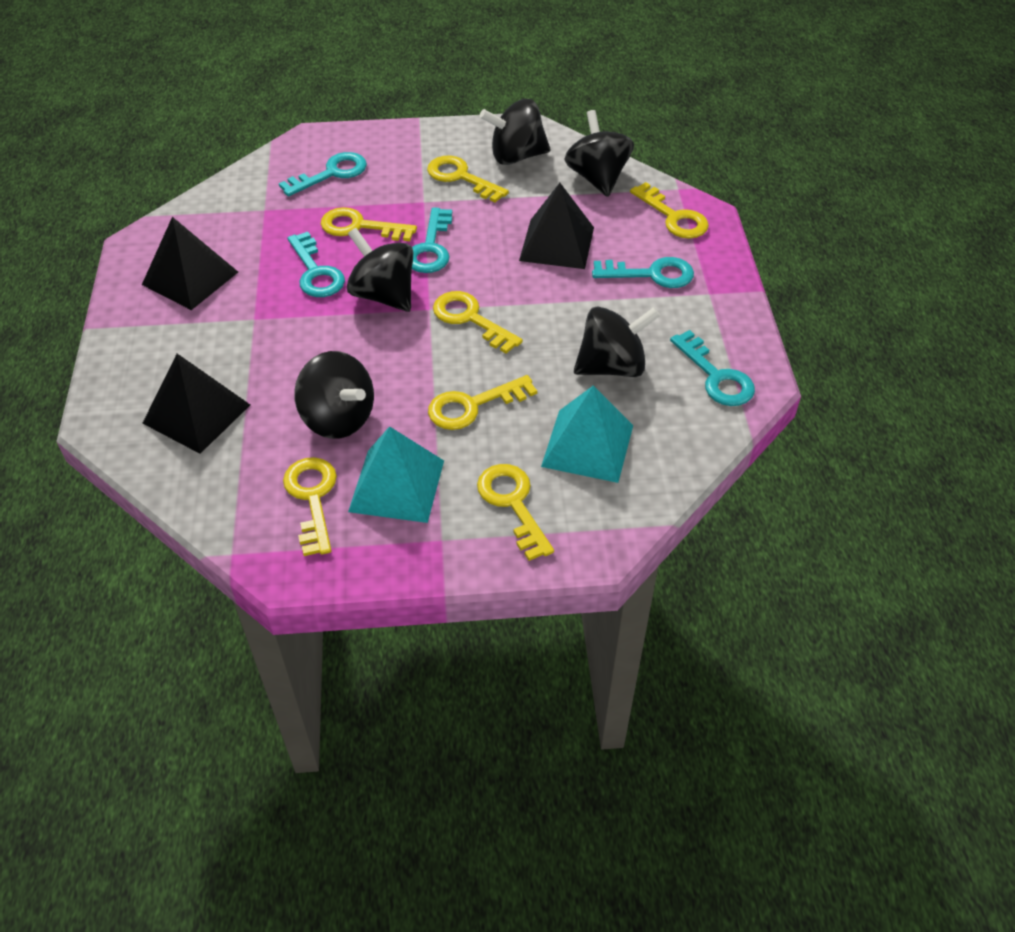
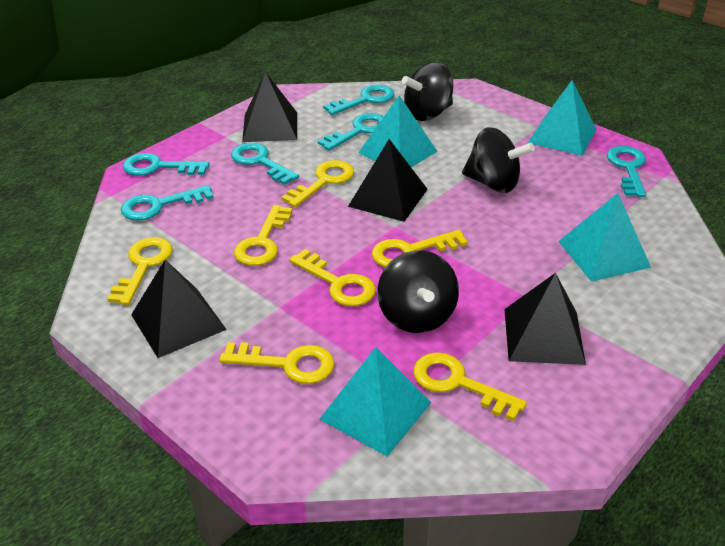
black pyramid: 3 -> 4
black spinning top: 5 -> 3
turquoise key: 5 -> 6
turquoise pyramid: 2 -> 4

